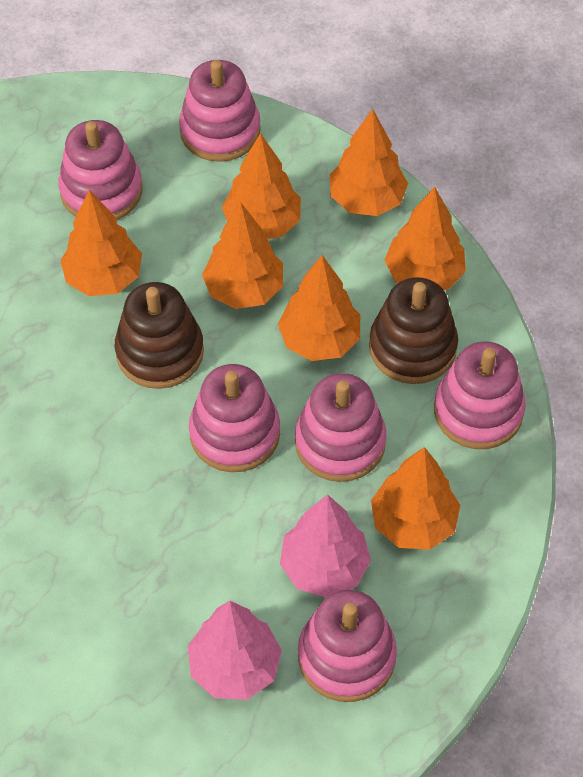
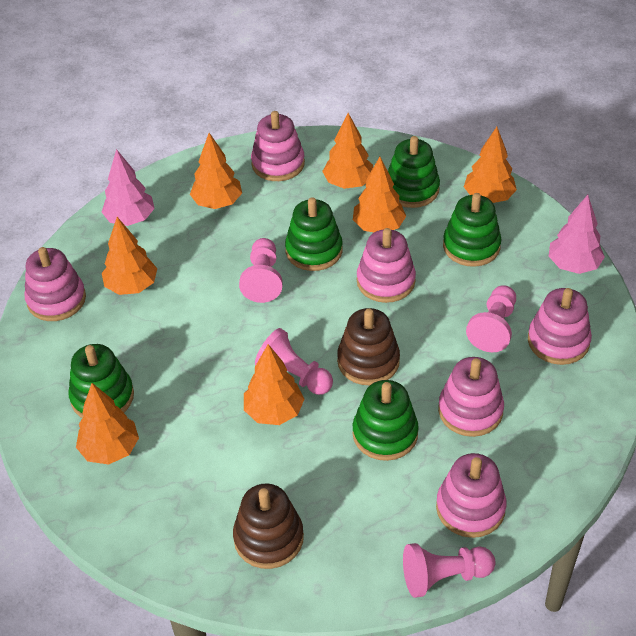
green stacking toy: 0 -> 5
pink pawn: 0 -> 4

